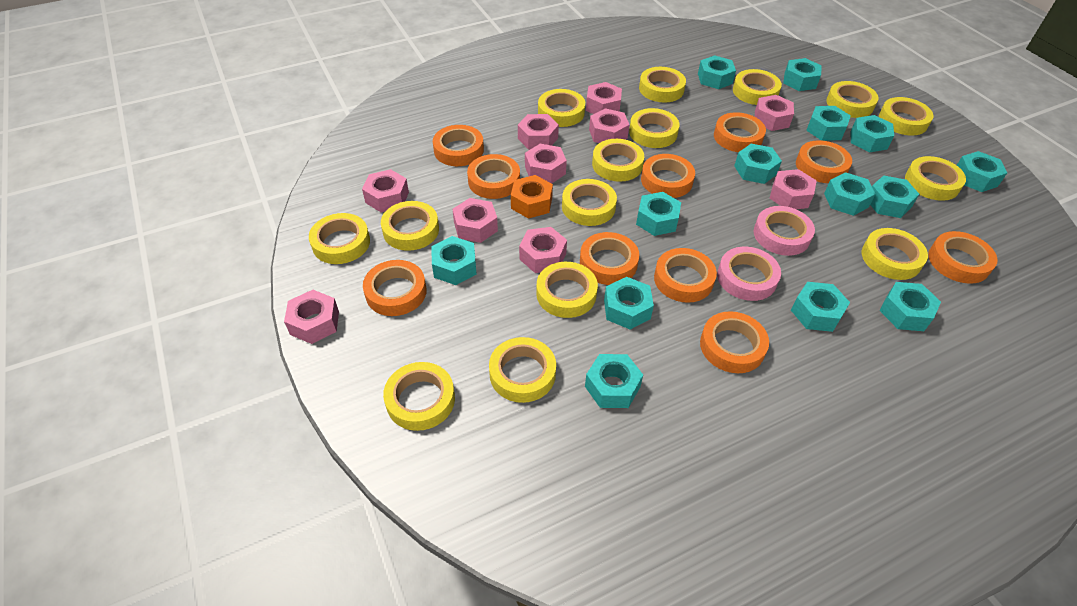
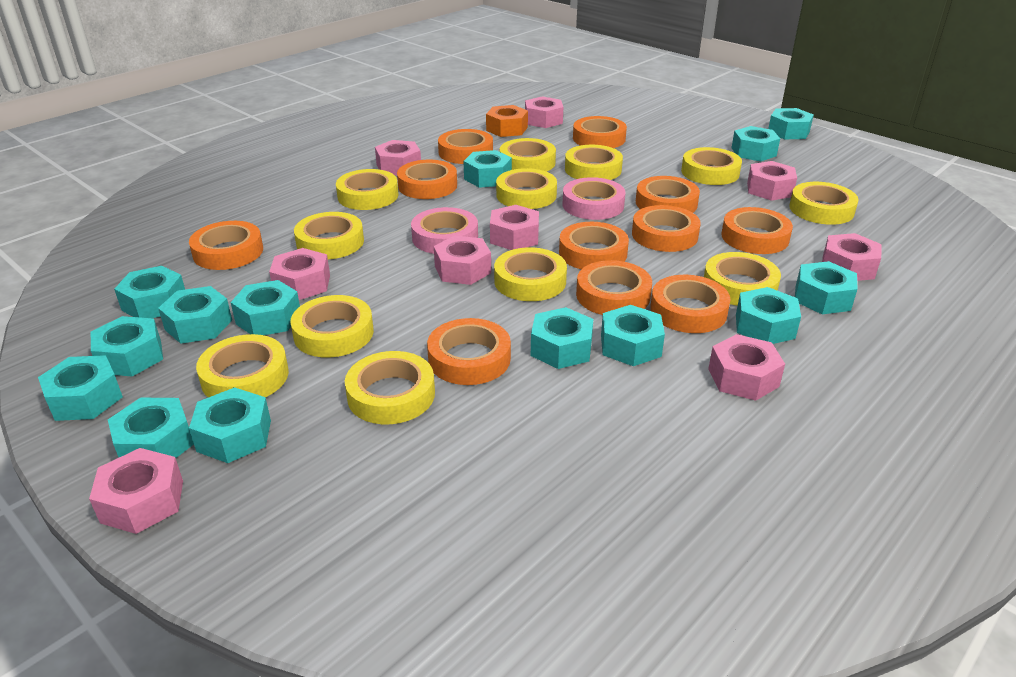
orange tape: 10 -> 11
pink nut: 10 -> 9
yellow tape: 15 -> 12

